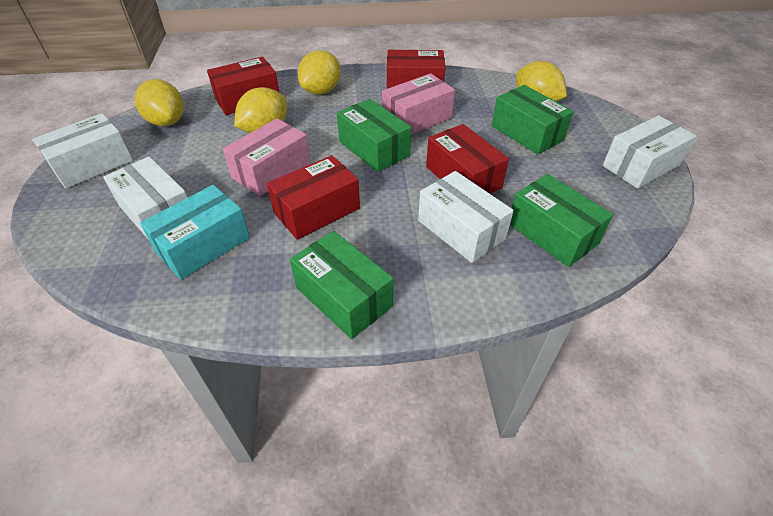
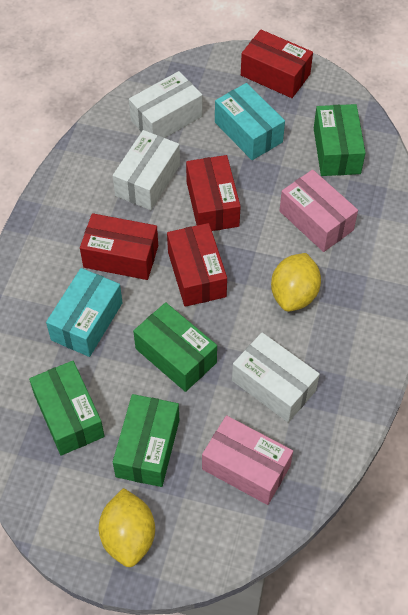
turquoise box: 1 -> 2
white box: 4 -> 3
yellow lemon: 4 -> 2

